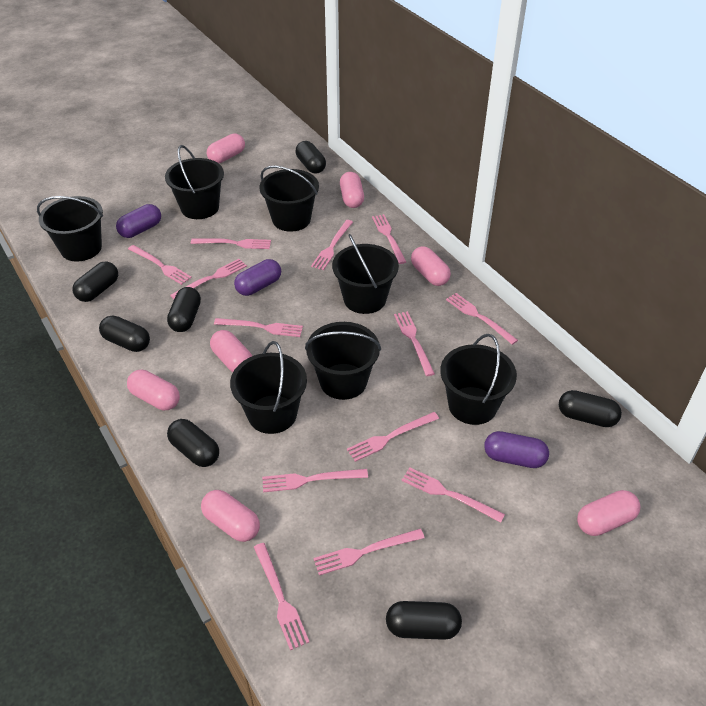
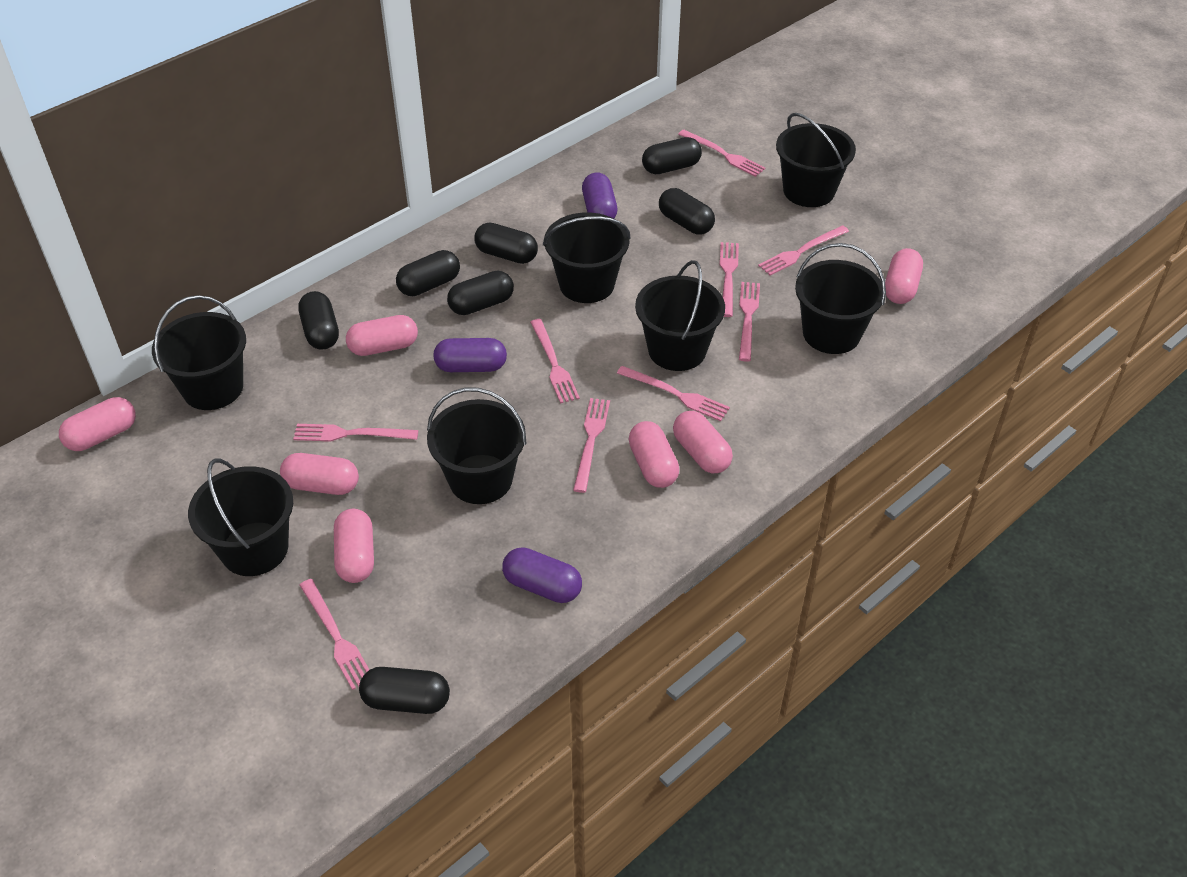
pink fork: 13 -> 9

